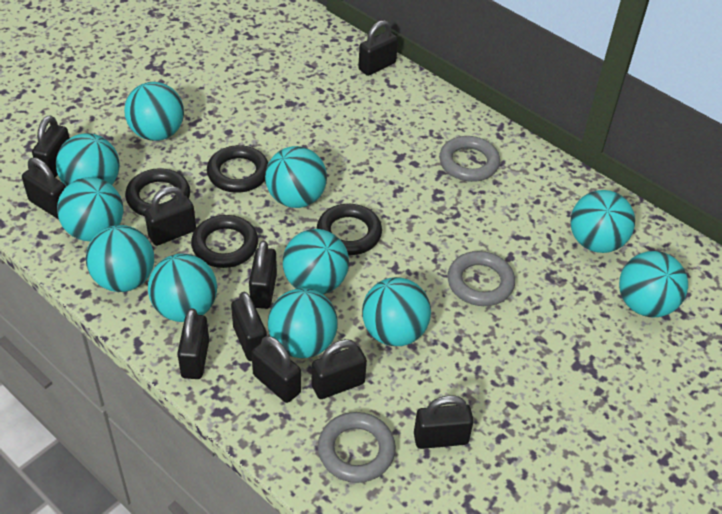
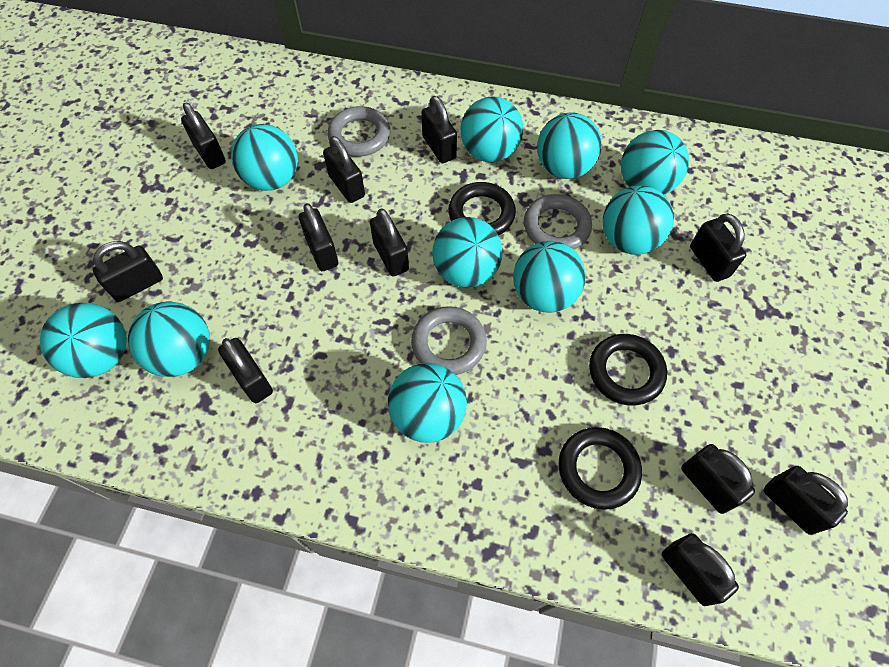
black padlock: 10 -> 11
black ring: 4 -> 3
turquoise ball: 11 -> 10

